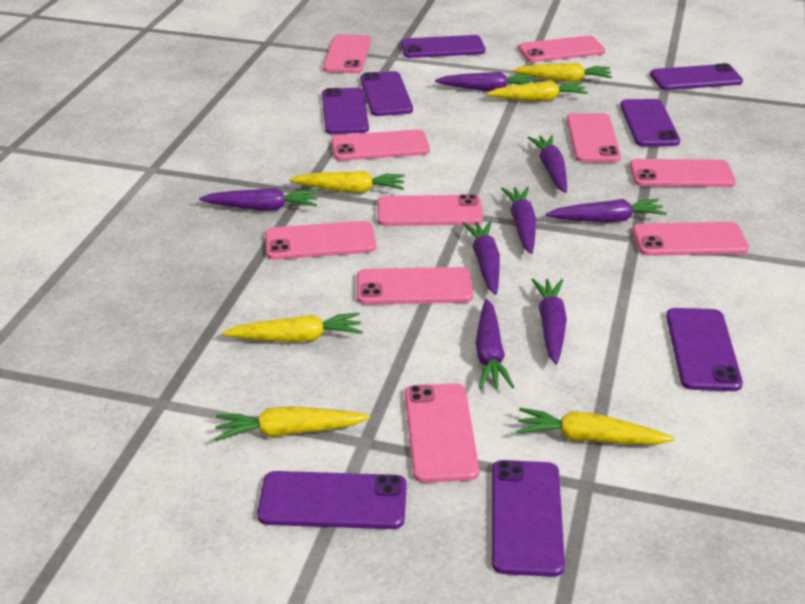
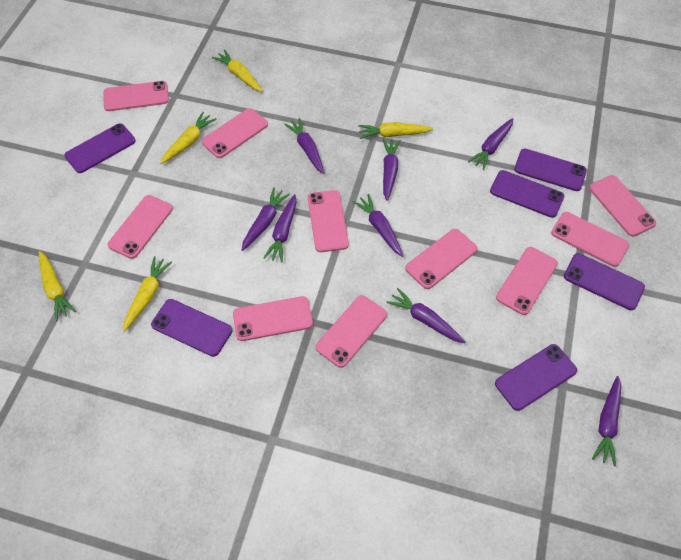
purple phone: 8 -> 6
yellow carrot: 6 -> 5

